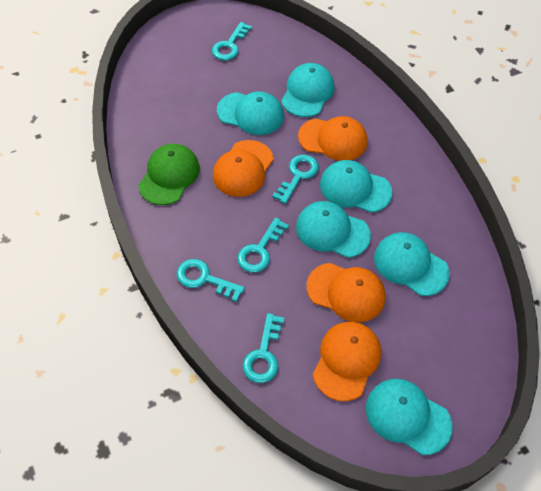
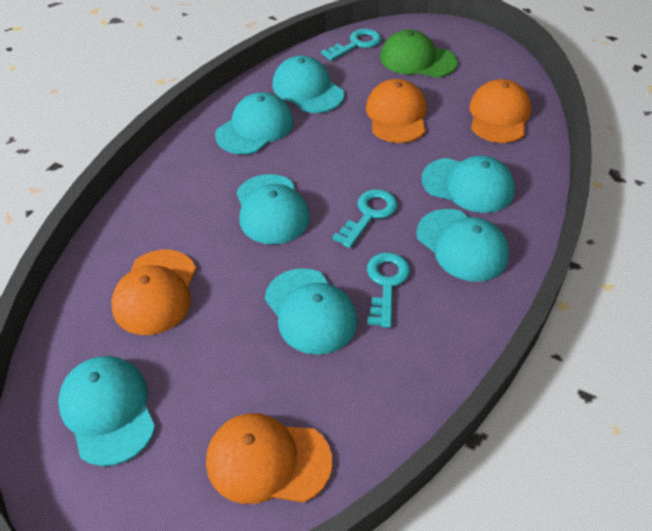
turquoise cap: 6 -> 7
turquoise key: 5 -> 3

